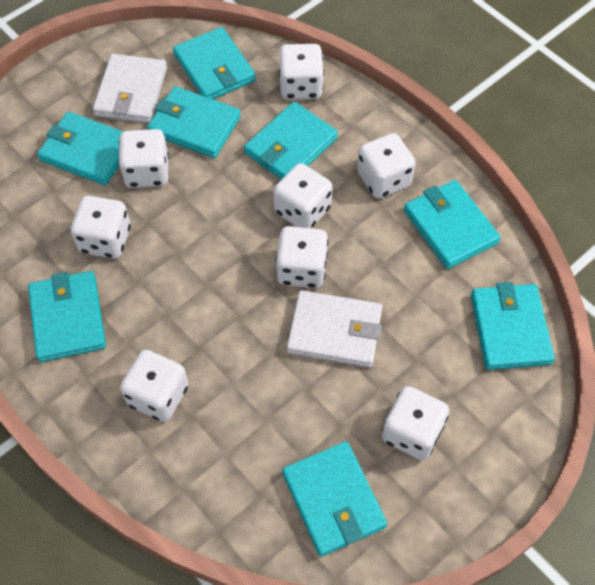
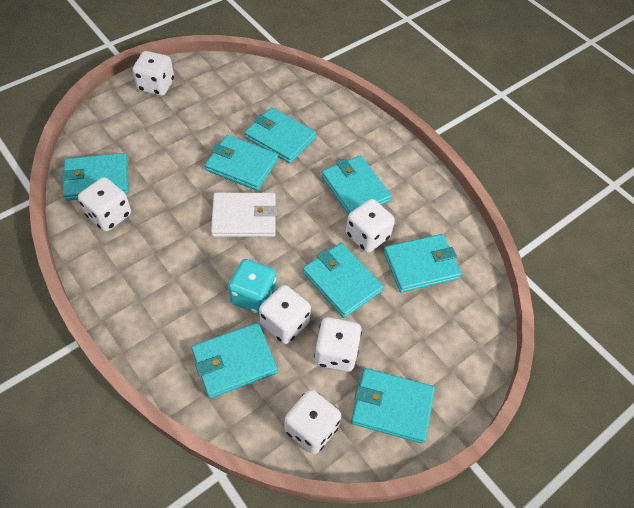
turquoise dice: 0 -> 1
white dice: 8 -> 6
white wallet: 2 -> 1

